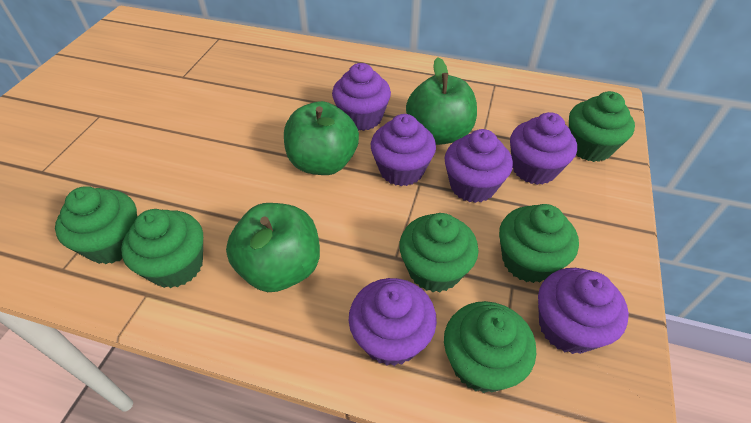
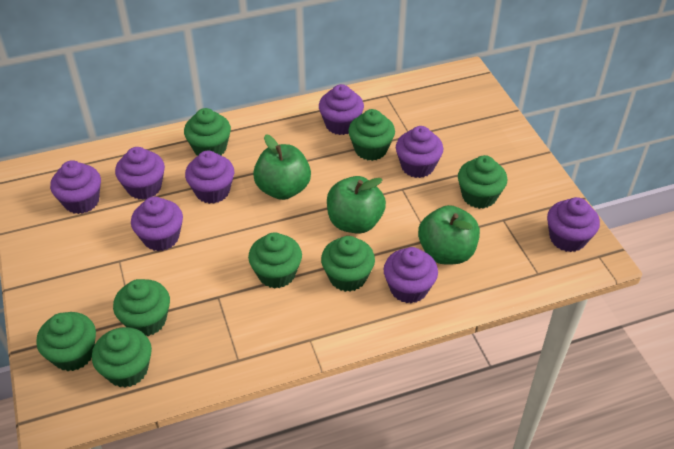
green cupcake: 6 -> 8
purple cupcake: 6 -> 8

